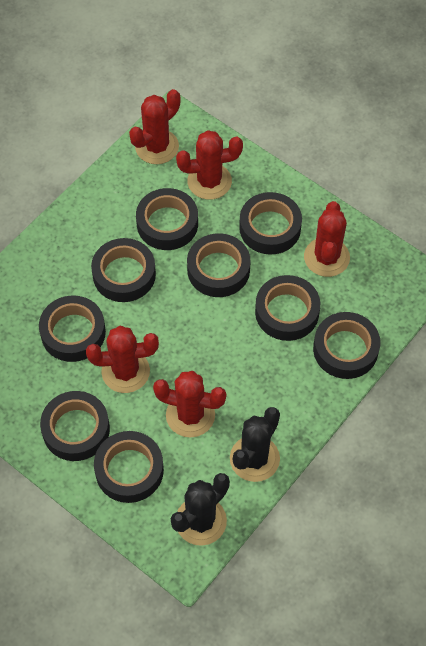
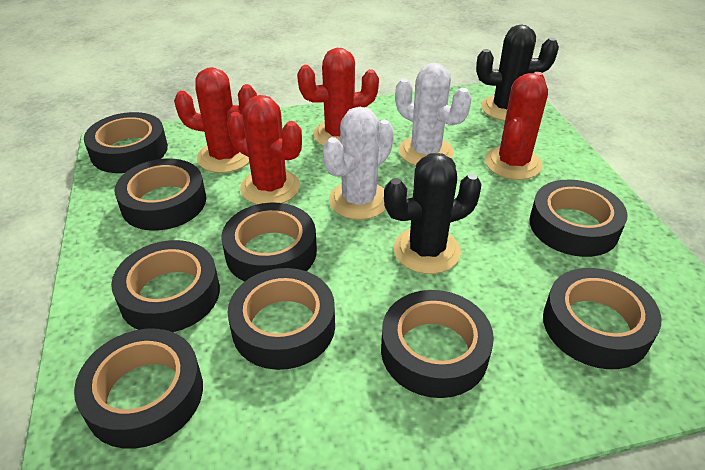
red cactus: 5 -> 4
white cactus: 0 -> 2

